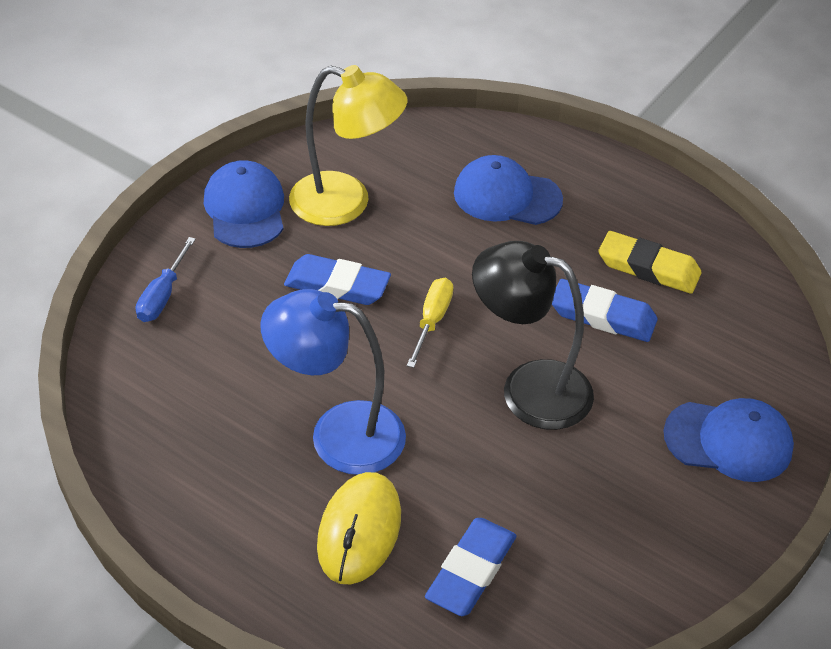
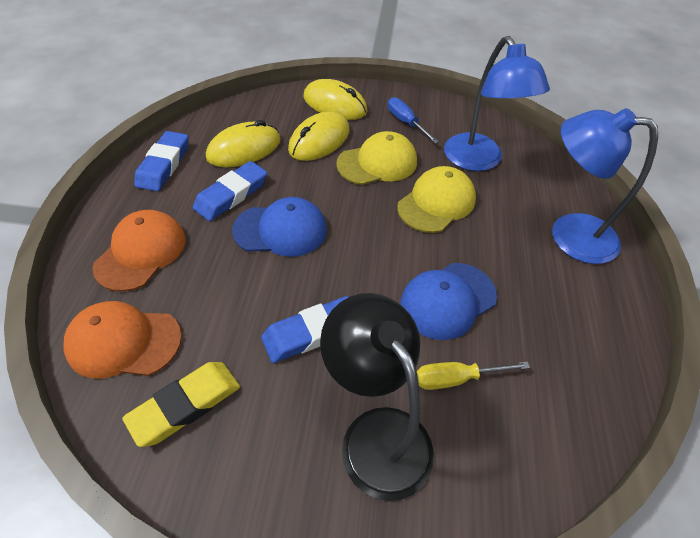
blue cap: 3 -> 2
blue lamp: 1 -> 2
orange cap: 0 -> 2
yellow cap: 0 -> 2
yellow lamp: 1 -> 0
yellow mouse: 1 -> 3

